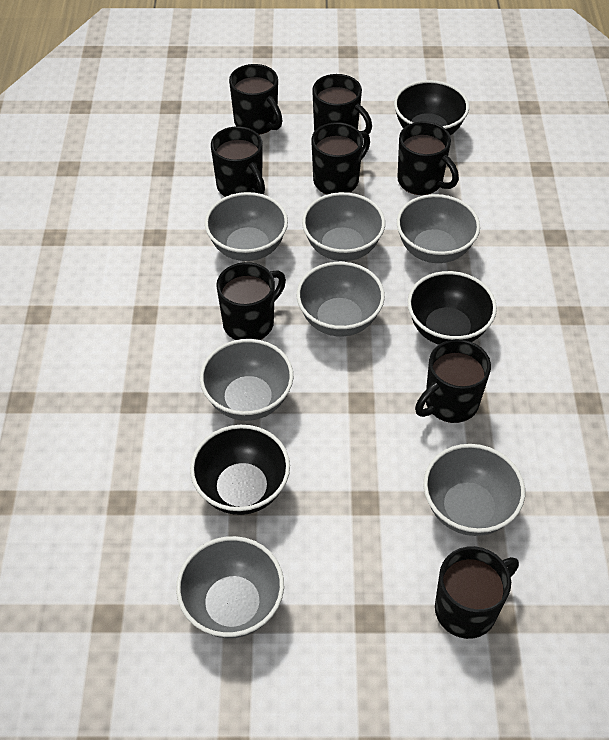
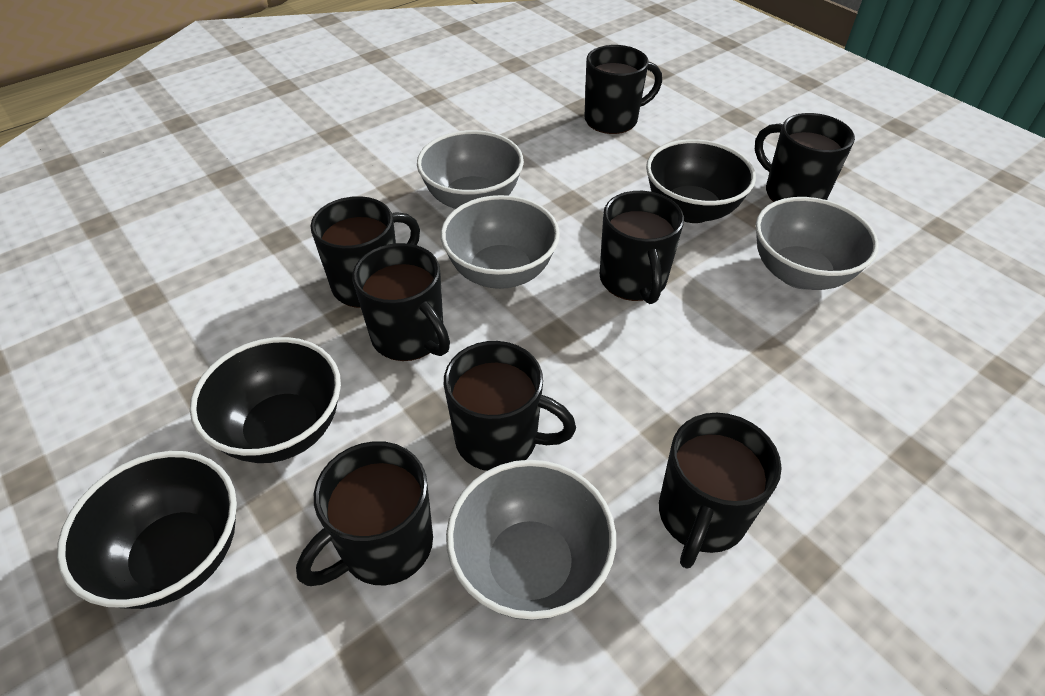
grey bowl: 7 -> 4

